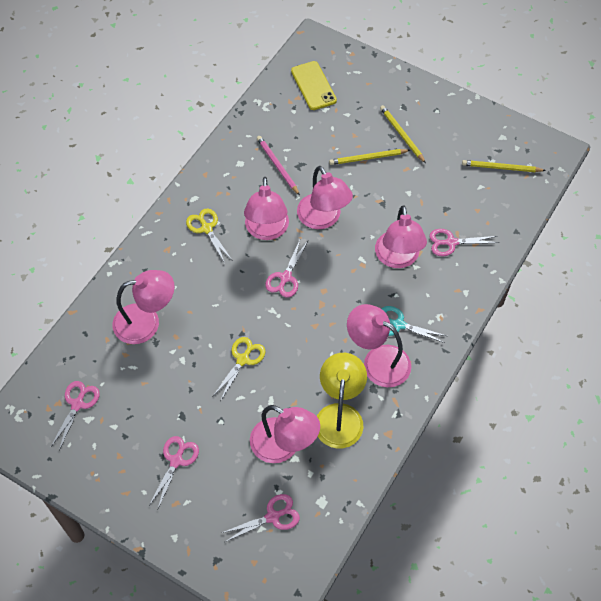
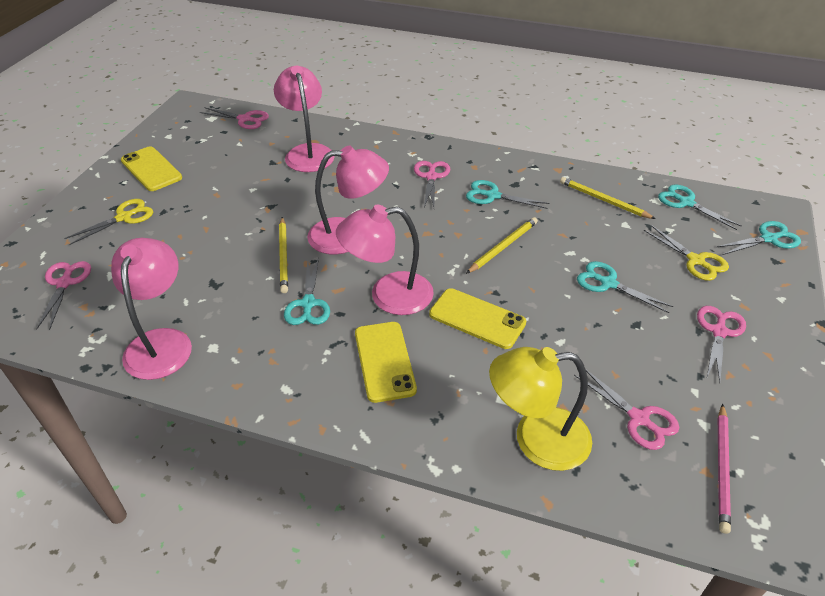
pink lamp: 6 -> 4
turquoise scissors: 1 -> 5
yellow phone: 1 -> 3

